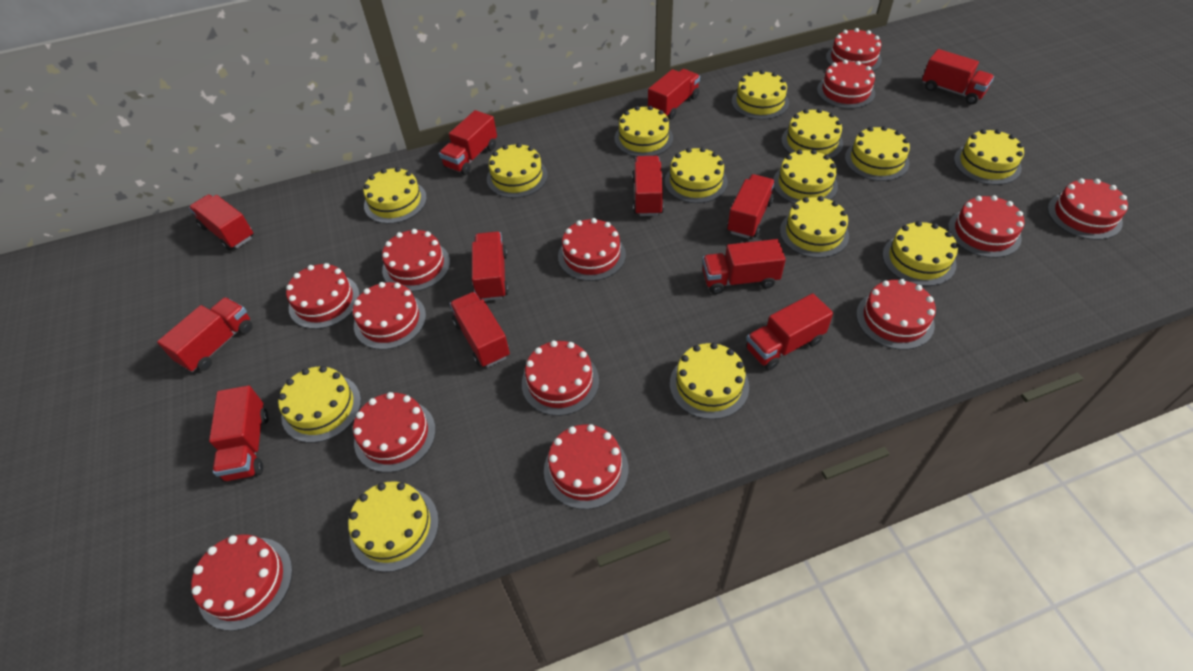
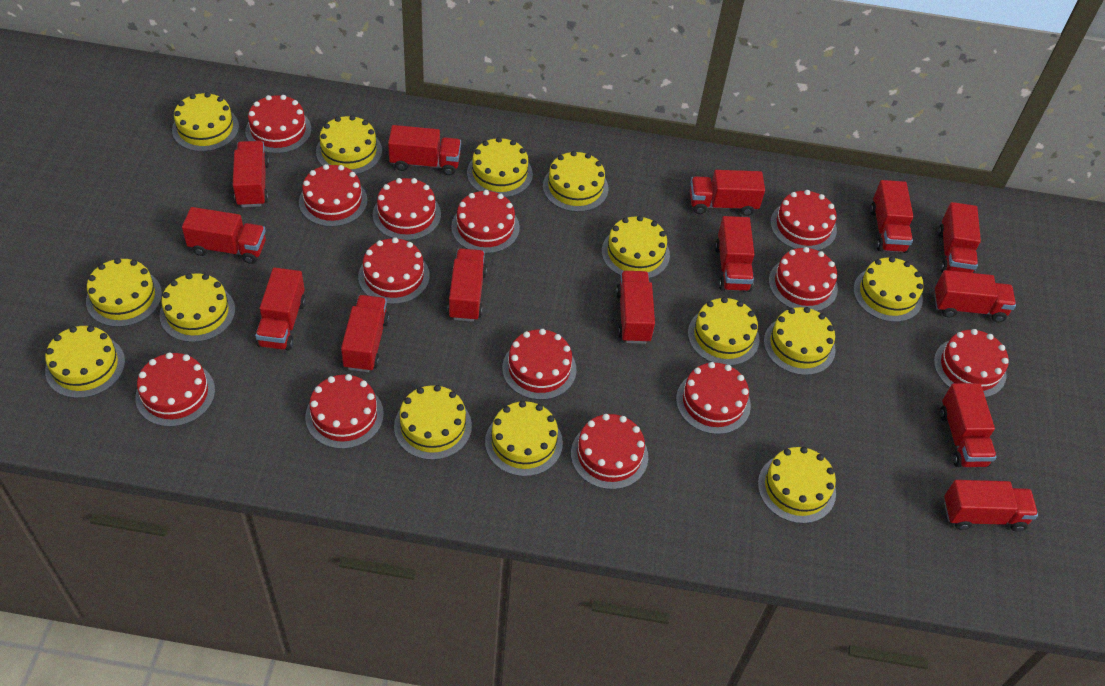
red truck: 12 -> 14

